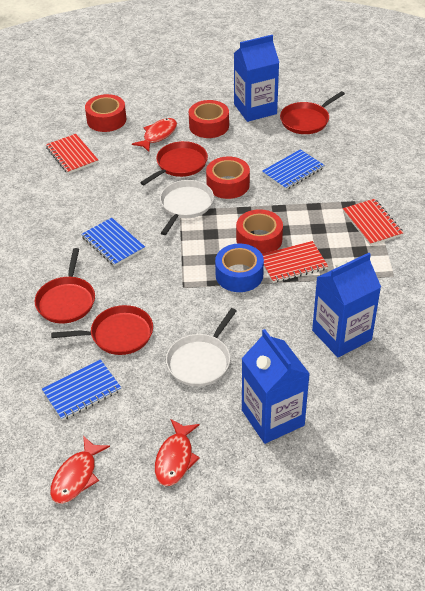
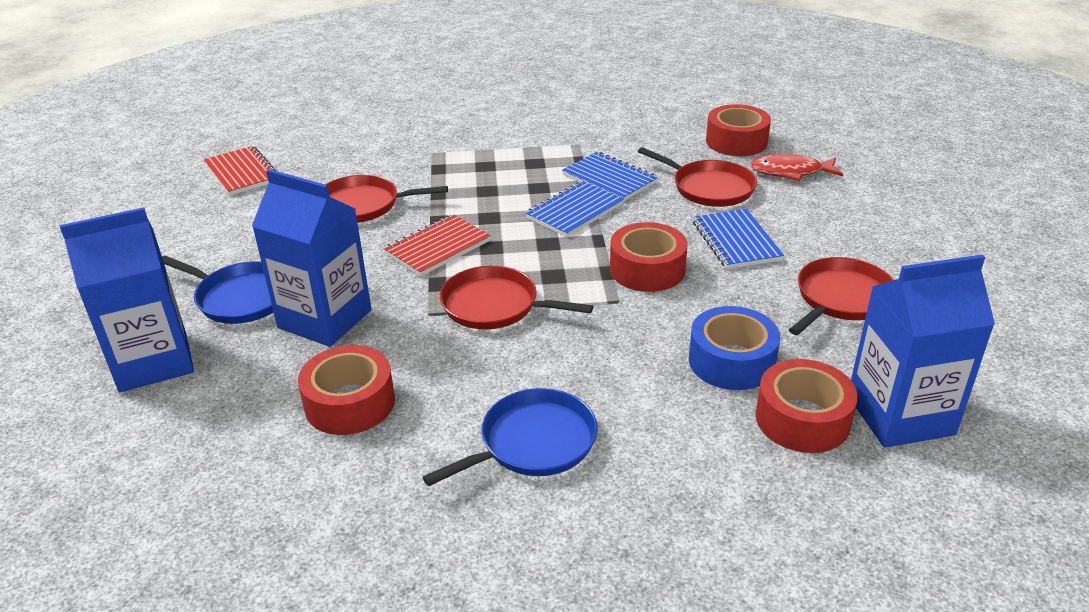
blue pan: 0 -> 2
red fish: 3 -> 1
red notebook: 3 -> 2
white pan: 2 -> 0

